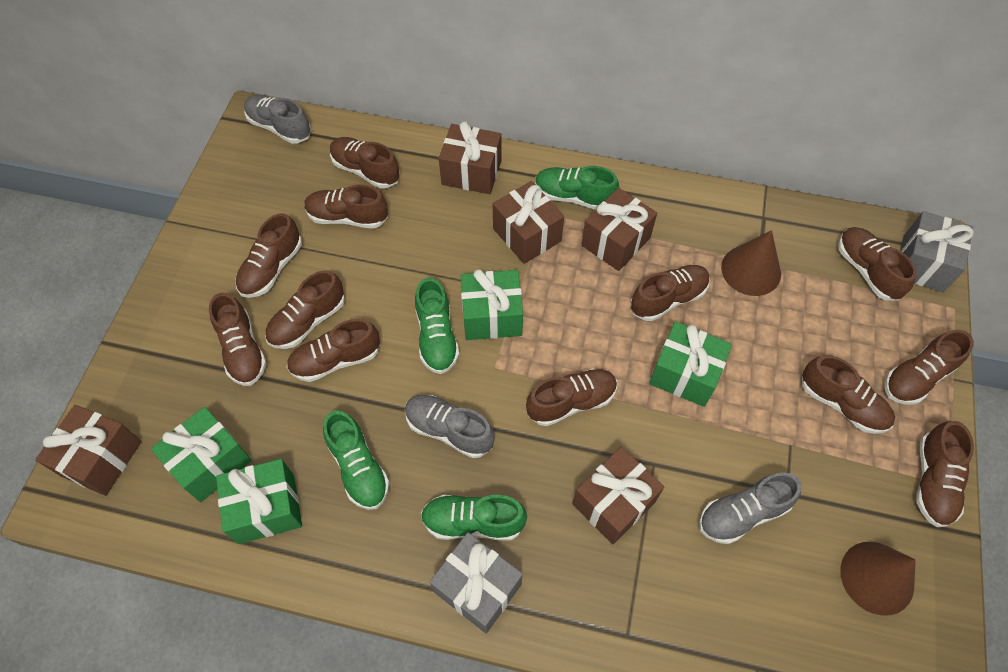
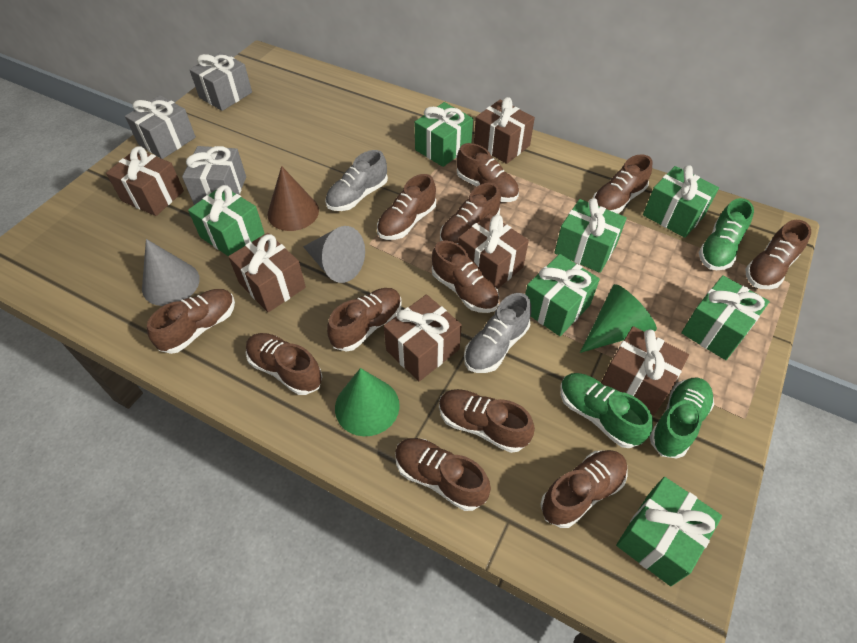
brown cone: 2 -> 1
brown gift: 5 -> 6
green cone: 0 -> 2
green gift: 4 -> 7
green shoe: 4 -> 3
grey cone: 0 -> 2
grey gift: 2 -> 3
grey shoe: 3 -> 2

